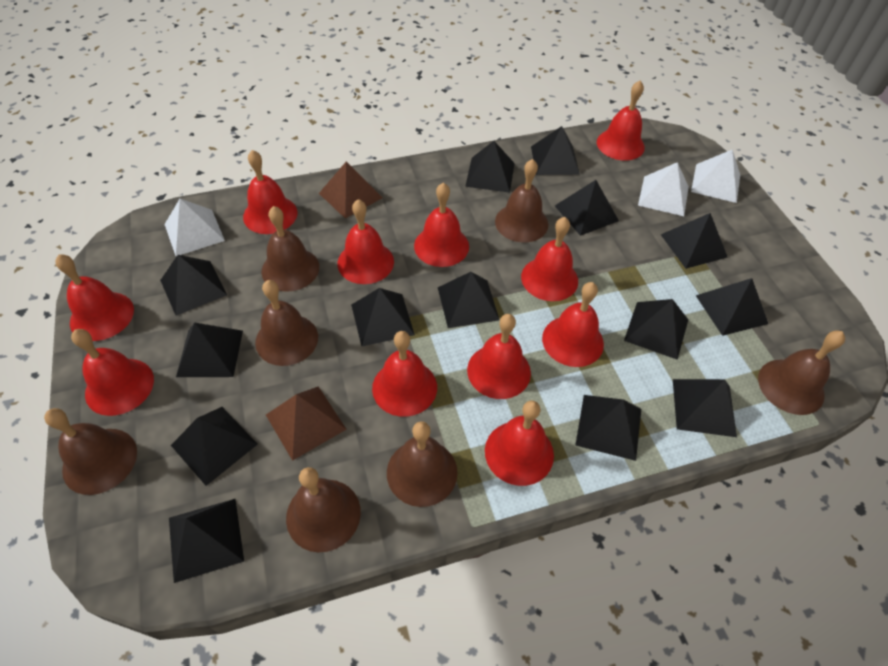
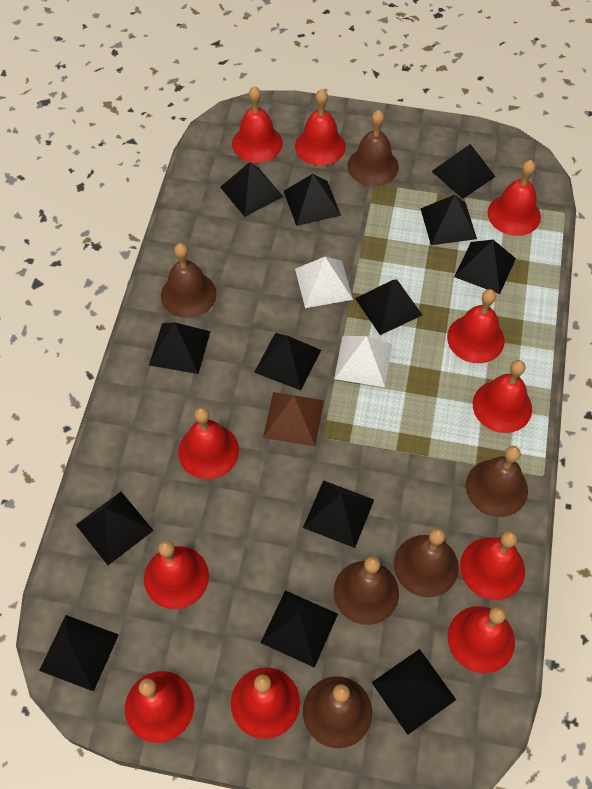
black pyramid: 14 -> 13
brown bell: 7 -> 6
brown pyramid: 2 -> 1
white pyramid: 3 -> 2

